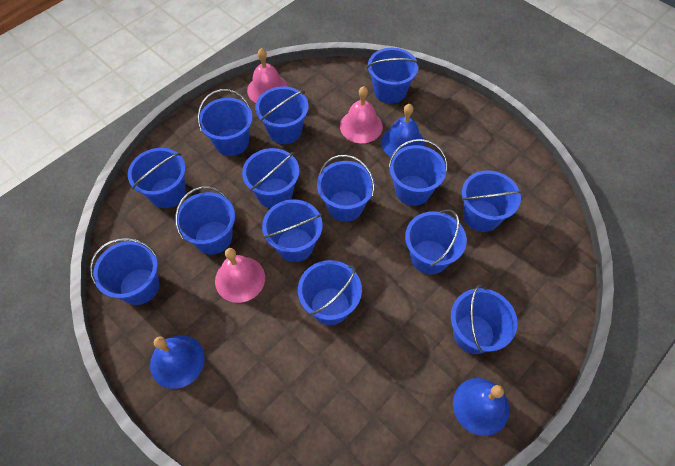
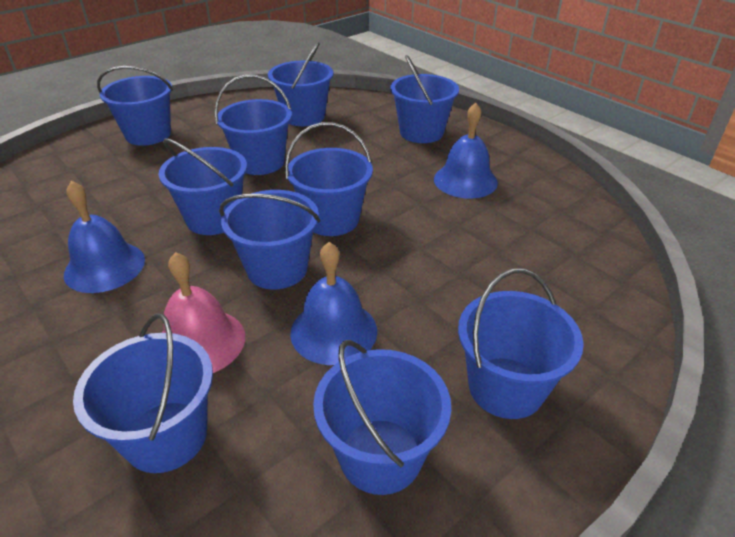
blue bucket: 14 -> 10
pink bell: 3 -> 1

